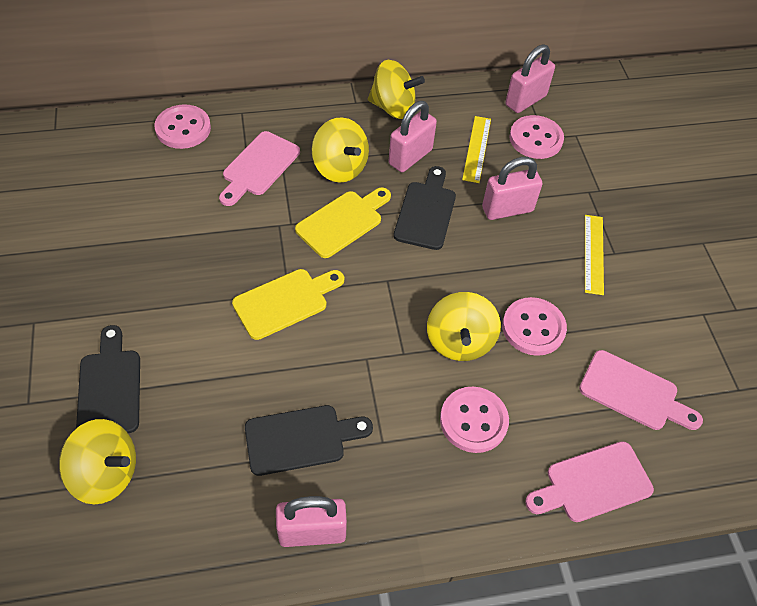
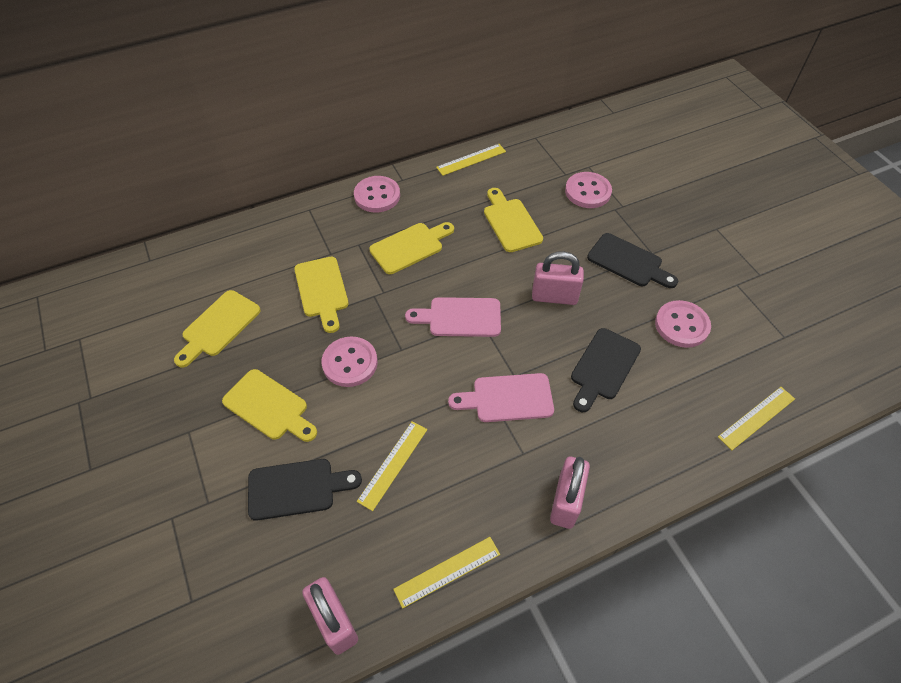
pink cutting board: 3 -> 2
pink padlock: 4 -> 3
yellow cutting board: 2 -> 5
yellow ruler: 2 -> 4
yellow spinning top: 4 -> 0

